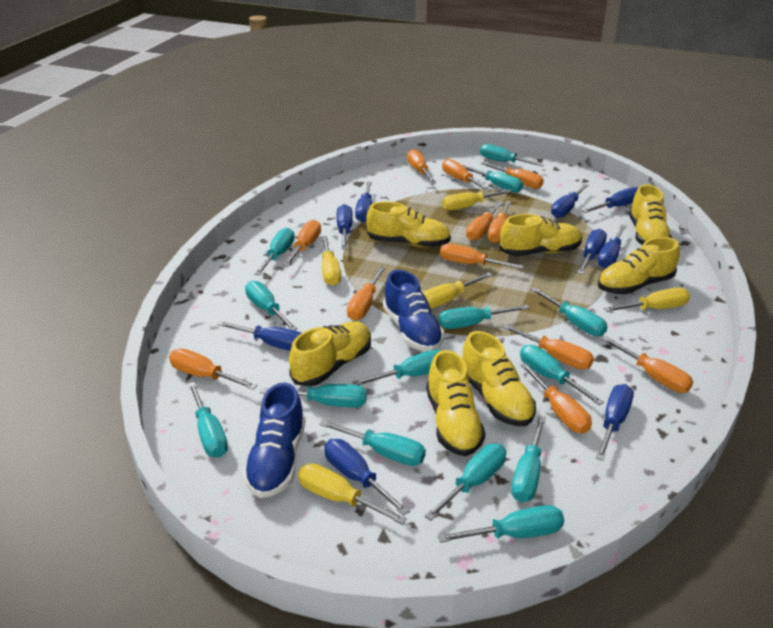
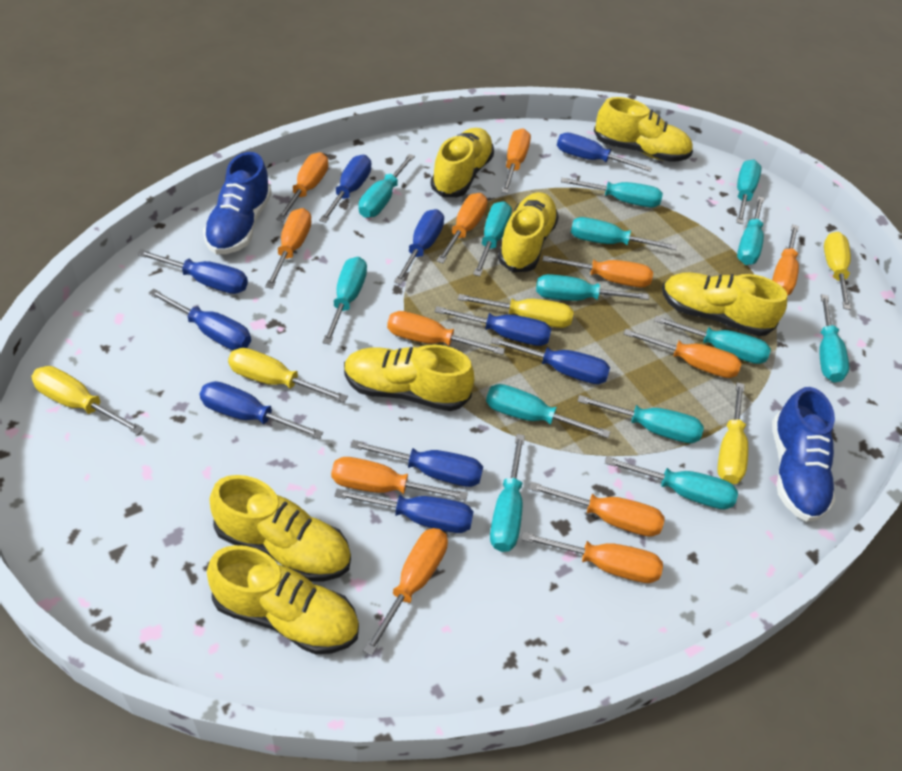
blue screwdriver: 9 -> 10

